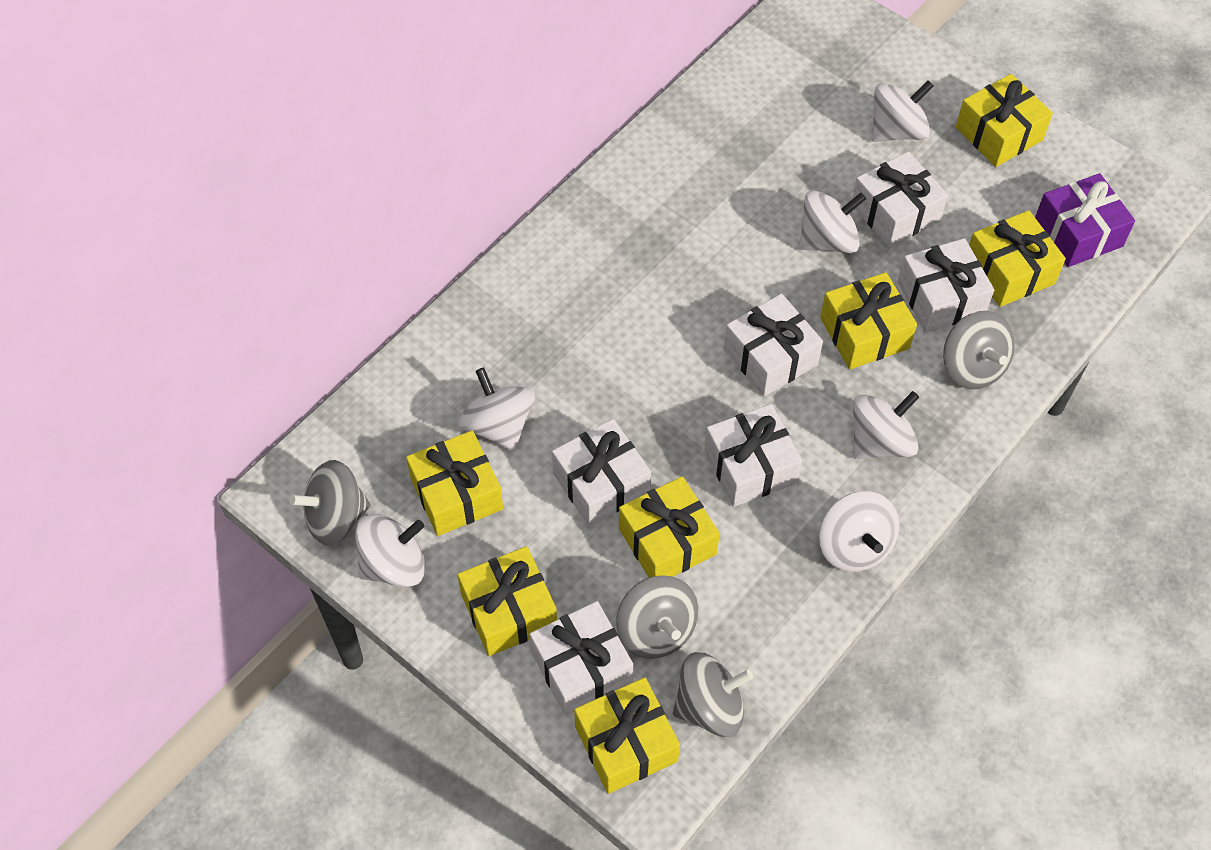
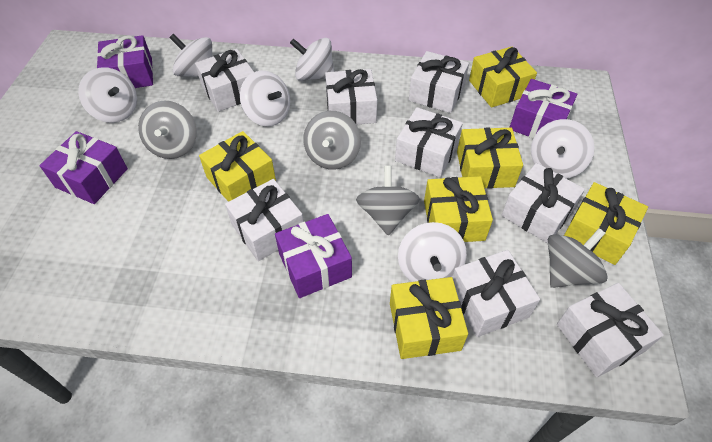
purple gift: 1 -> 4
white gift: 6 -> 8
yellow gift: 7 -> 6

